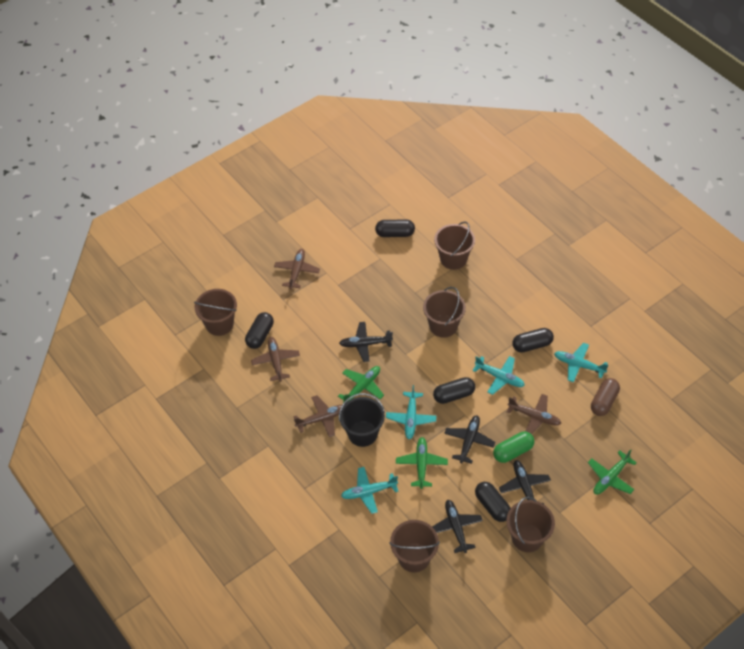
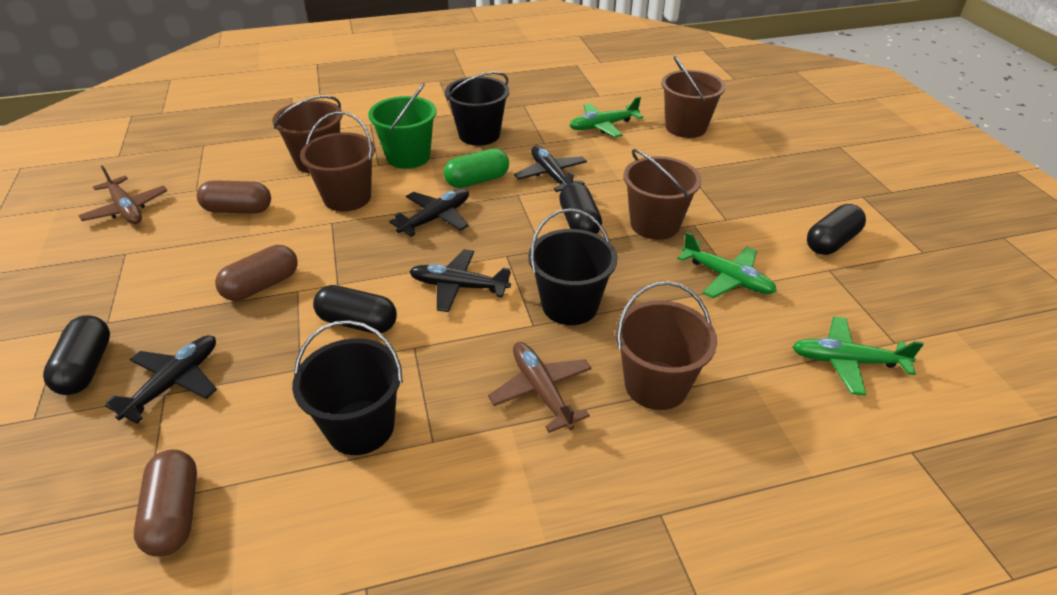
black bucket: 1 -> 3
black capsule: 5 -> 4
brown capsule: 1 -> 3
brown plane: 4 -> 2
green bucket: 0 -> 1
turquoise plane: 4 -> 0

